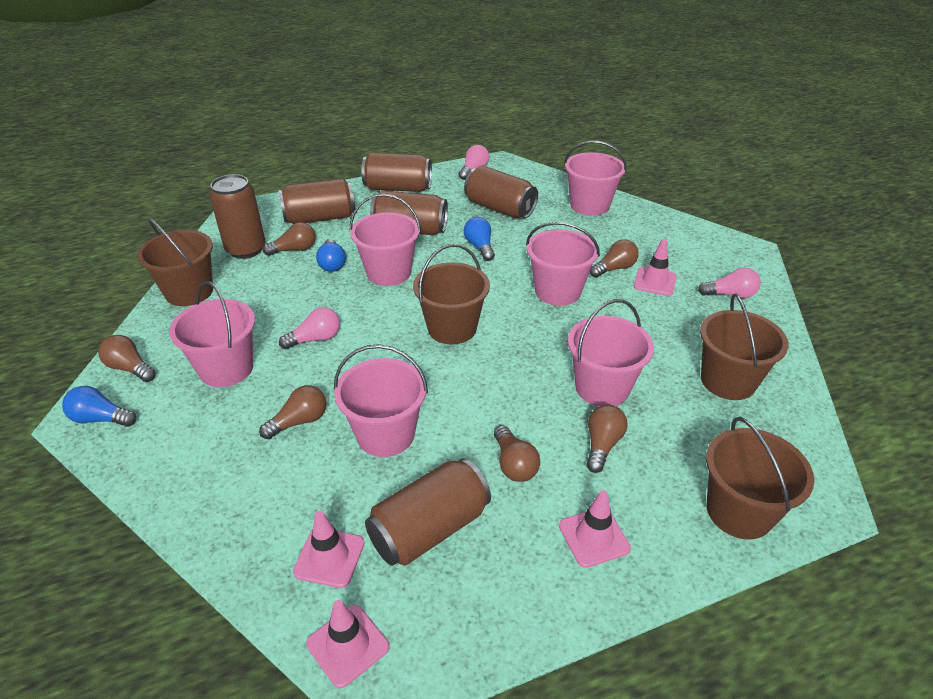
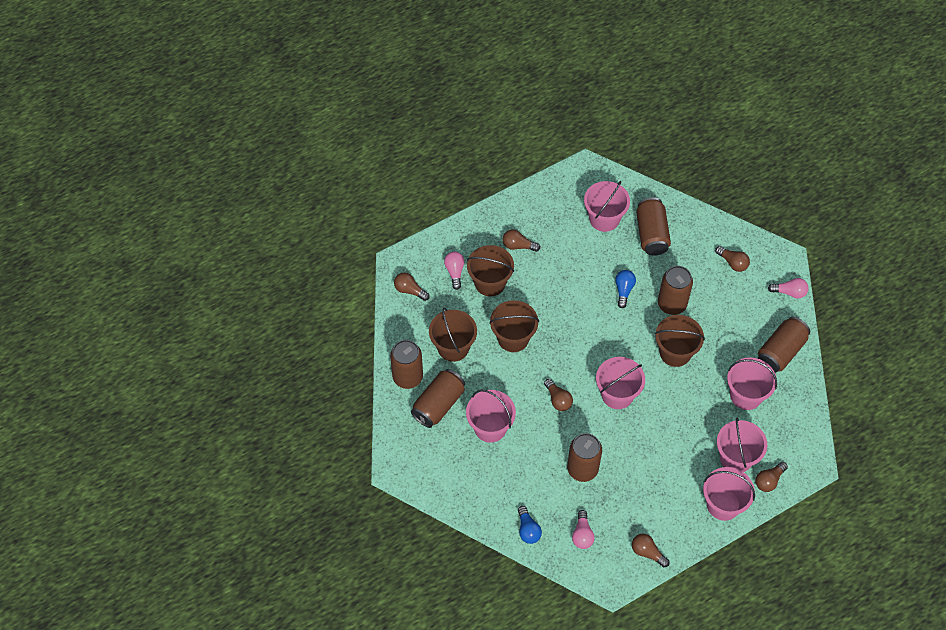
blue light bulb: 3 -> 2
pink traffic cone: 4 -> 0

